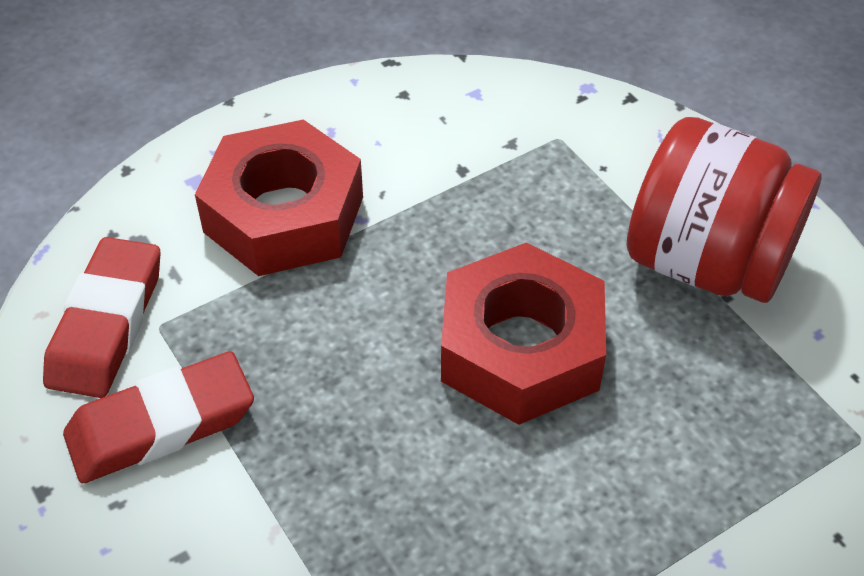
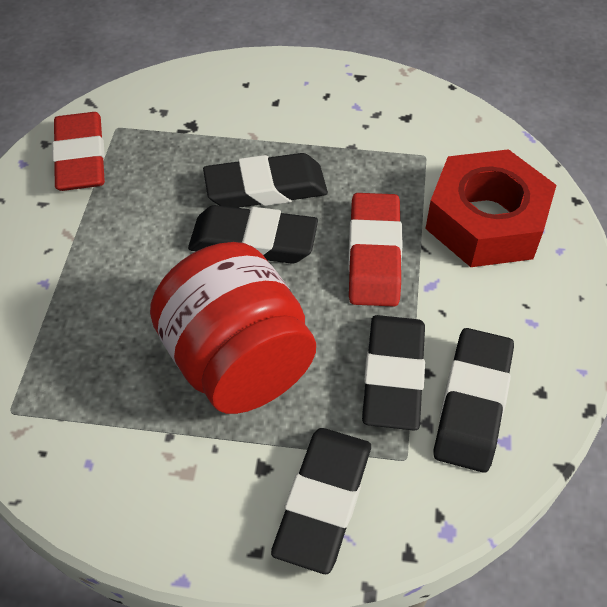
black eraser: 0 -> 5
red nut: 2 -> 1

